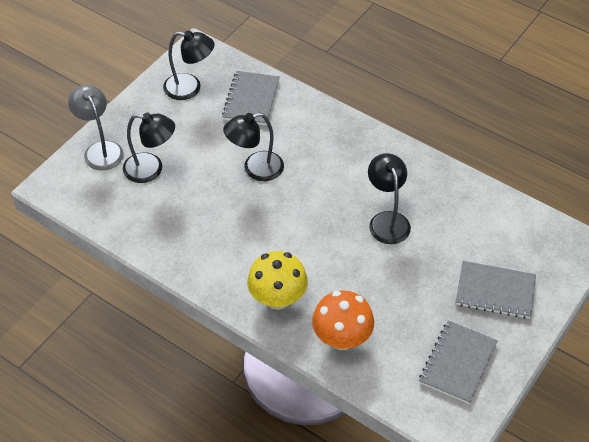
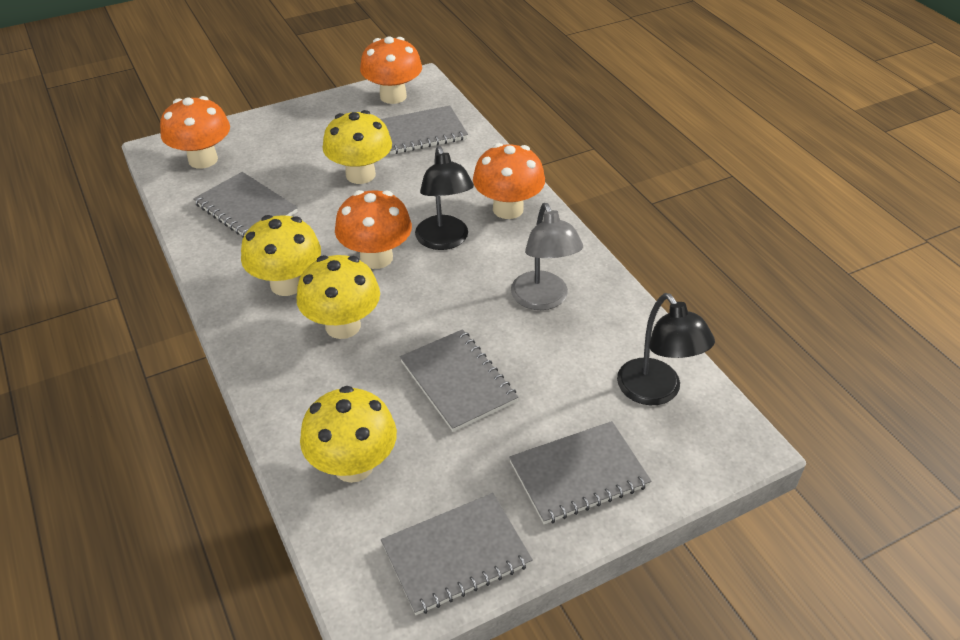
black lamp: 4 -> 2
grey notebook: 3 -> 5
orange mushroom: 1 -> 4
yellow mushroom: 1 -> 4

